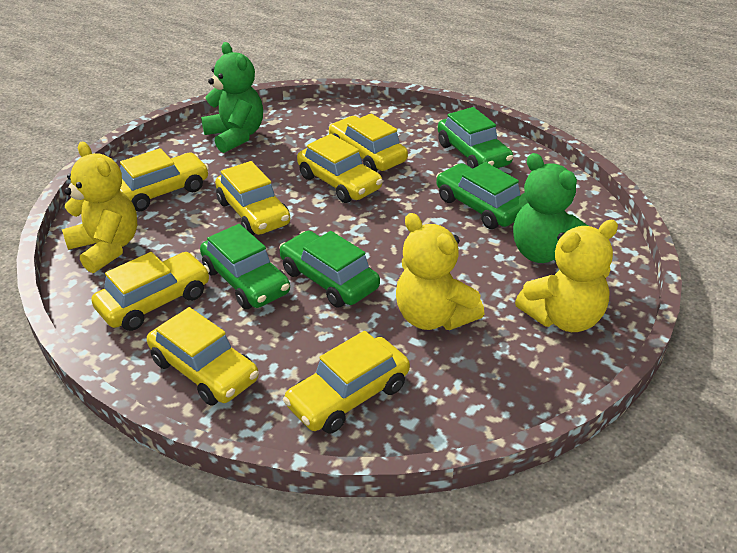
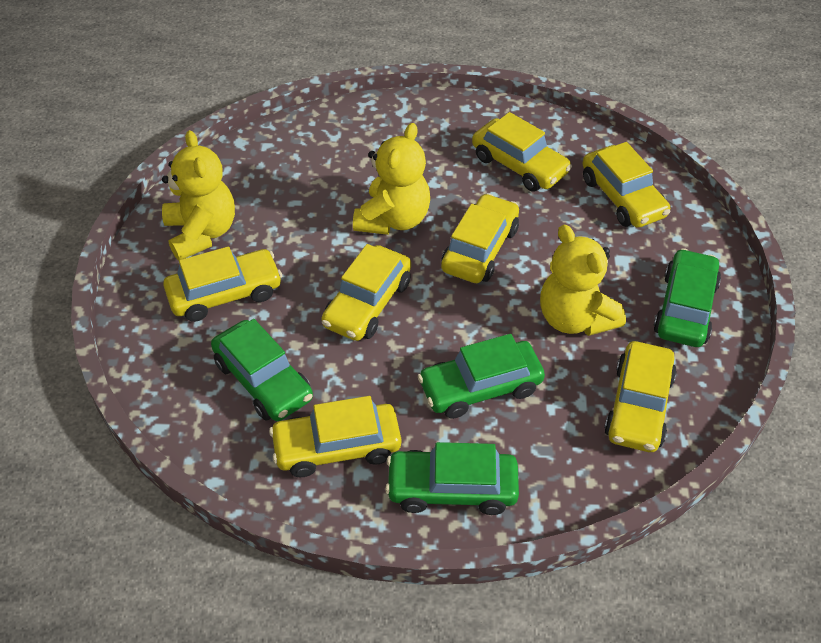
green teddy bear: 2 -> 0

